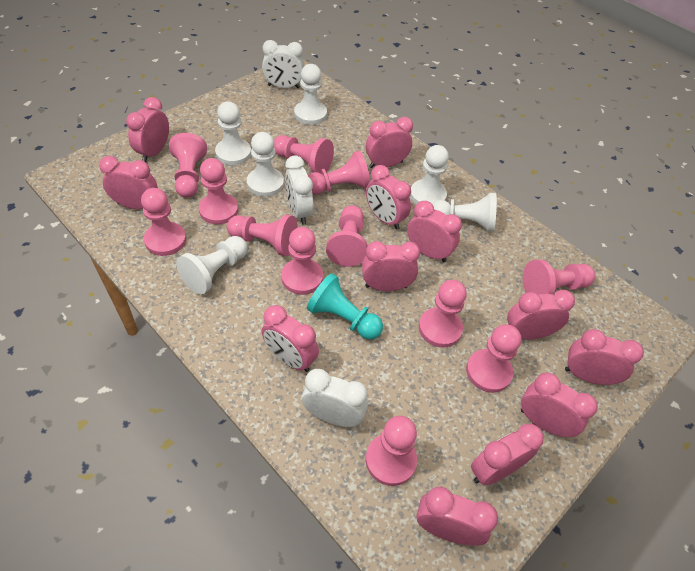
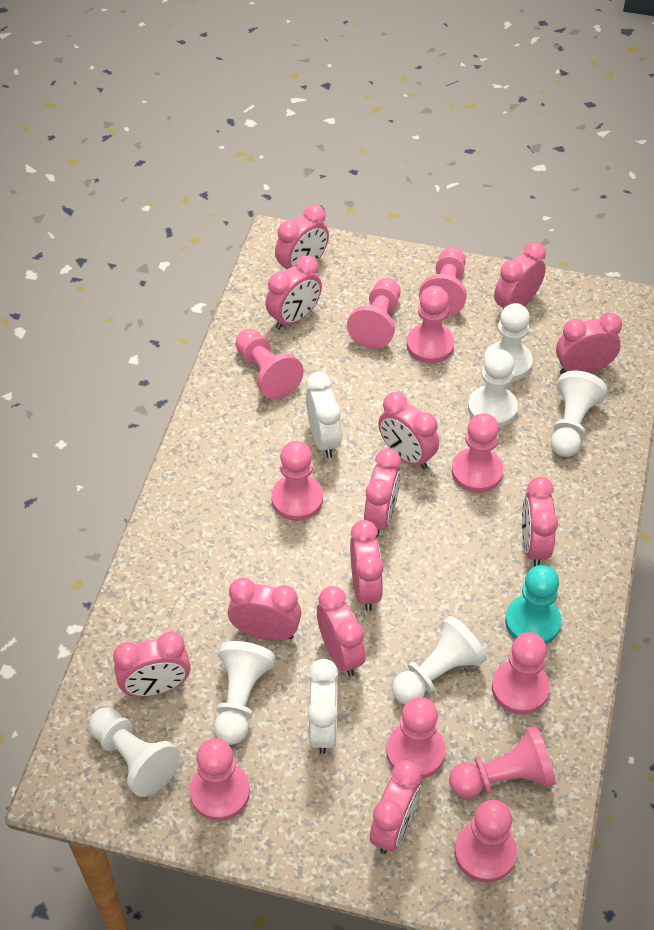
pink pawn: 12 -> 11
white clock: 3 -> 2

